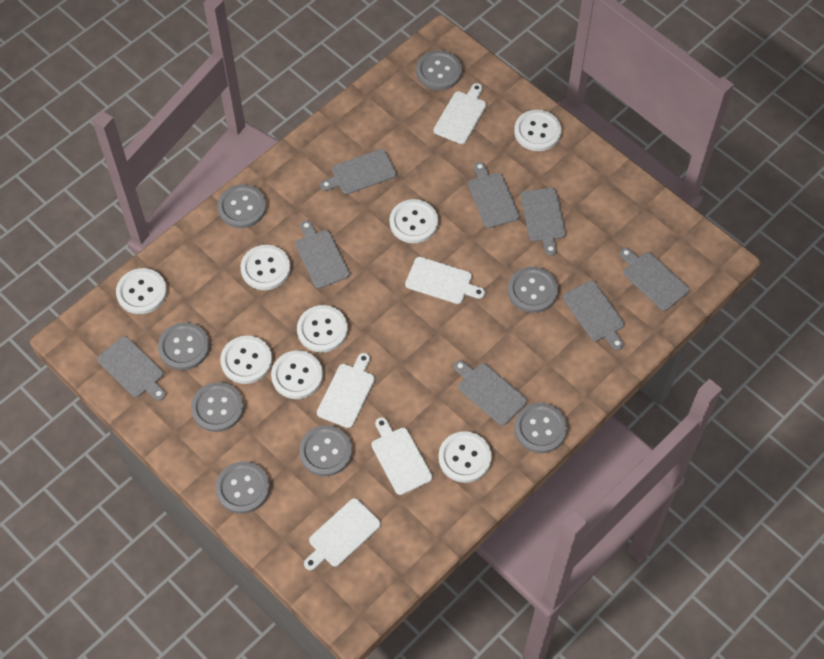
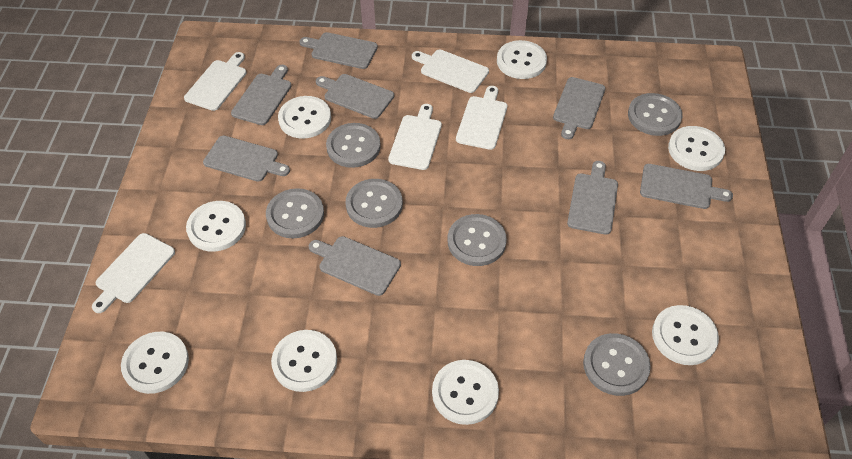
grey button: 8 -> 6

